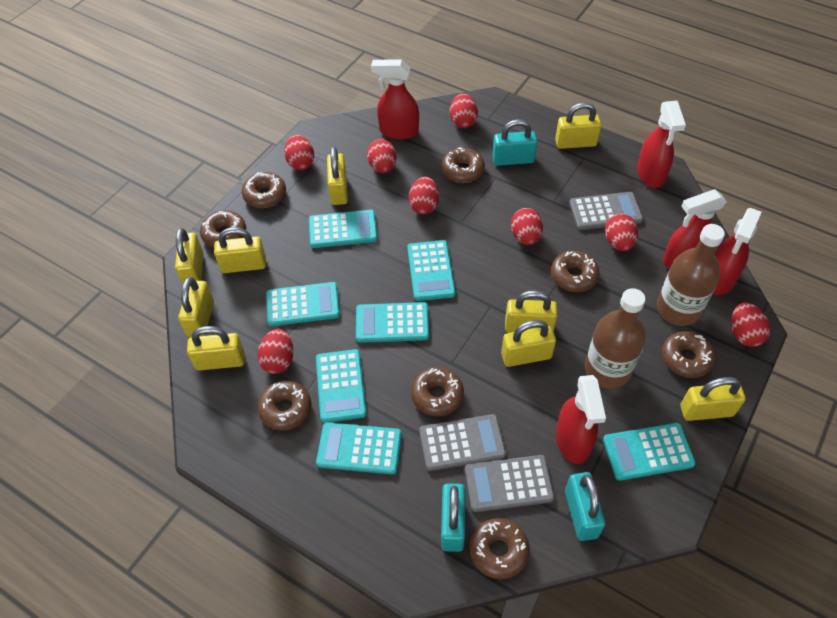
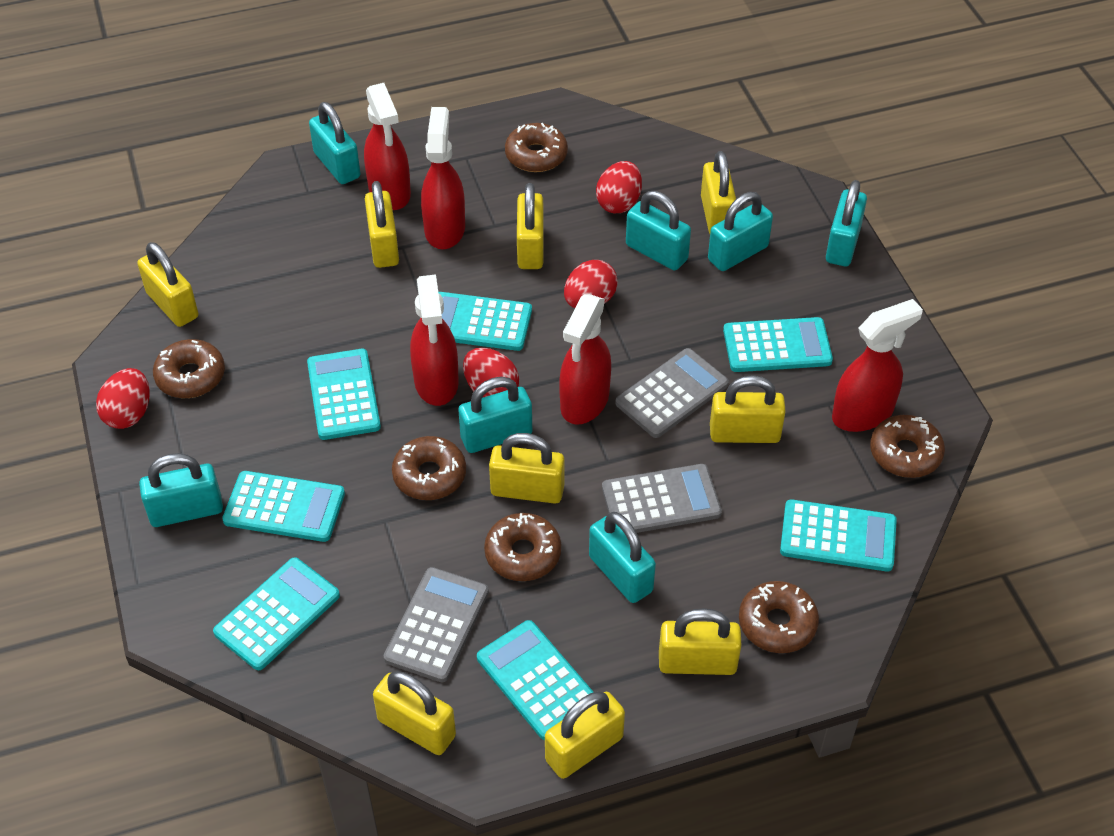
brown bottle: 2 -> 0
brown donut: 8 -> 6
red egg: 8 -> 4
turquoise padlock: 3 -> 7

